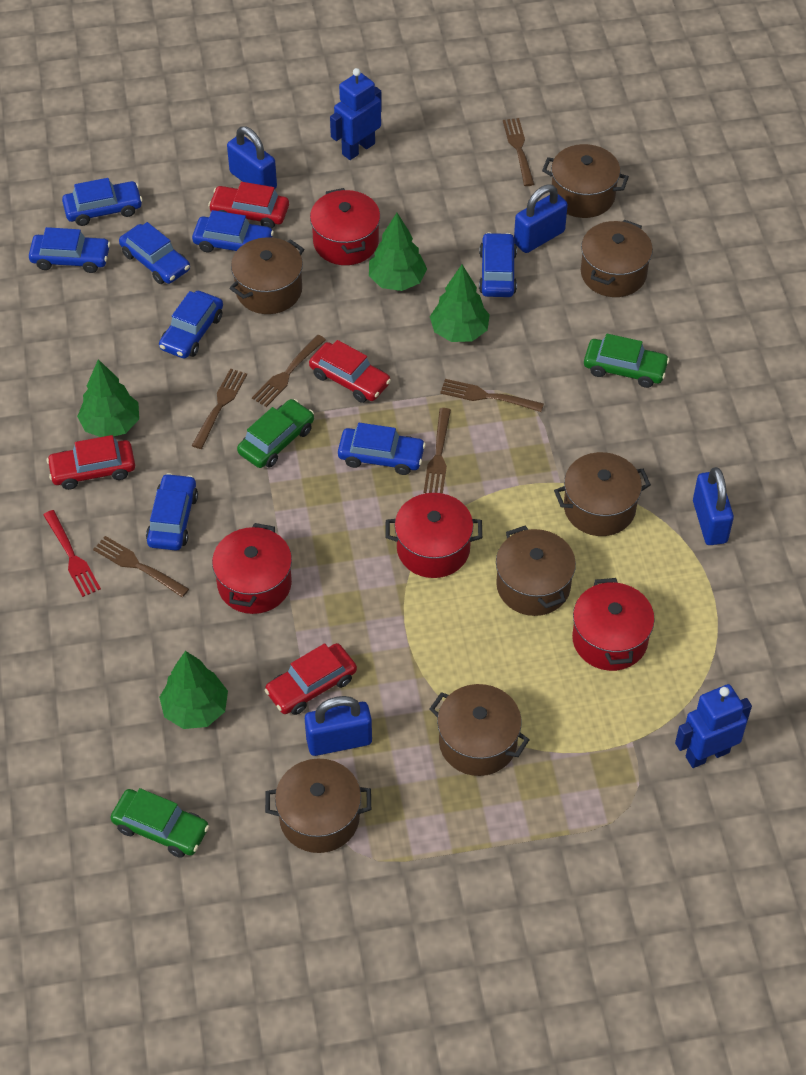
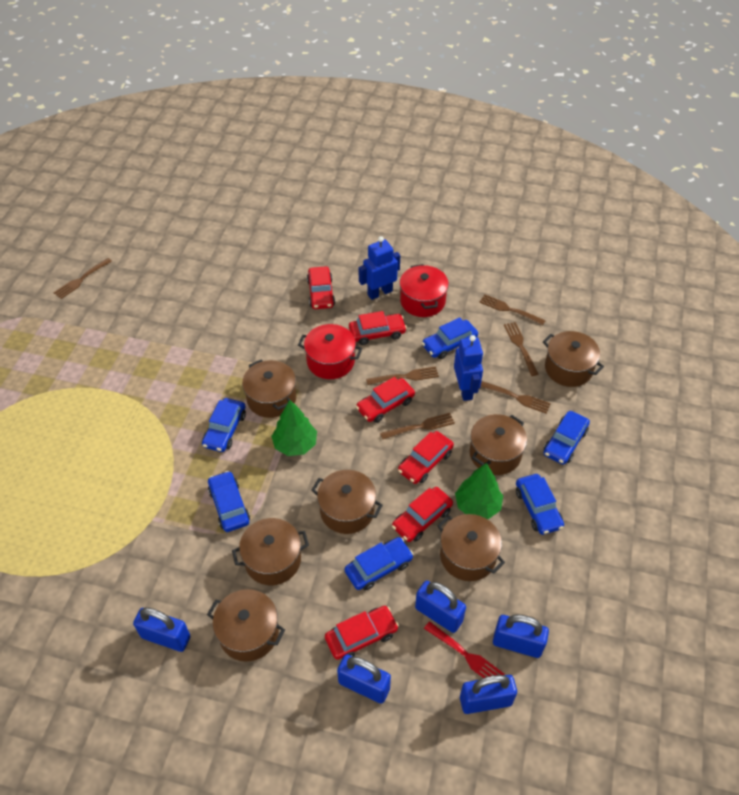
blue car: 8 -> 6
blue padlock: 4 -> 5
green car: 3 -> 0
green tree: 4 -> 2
red car: 4 -> 6
red pot: 4 -> 2

